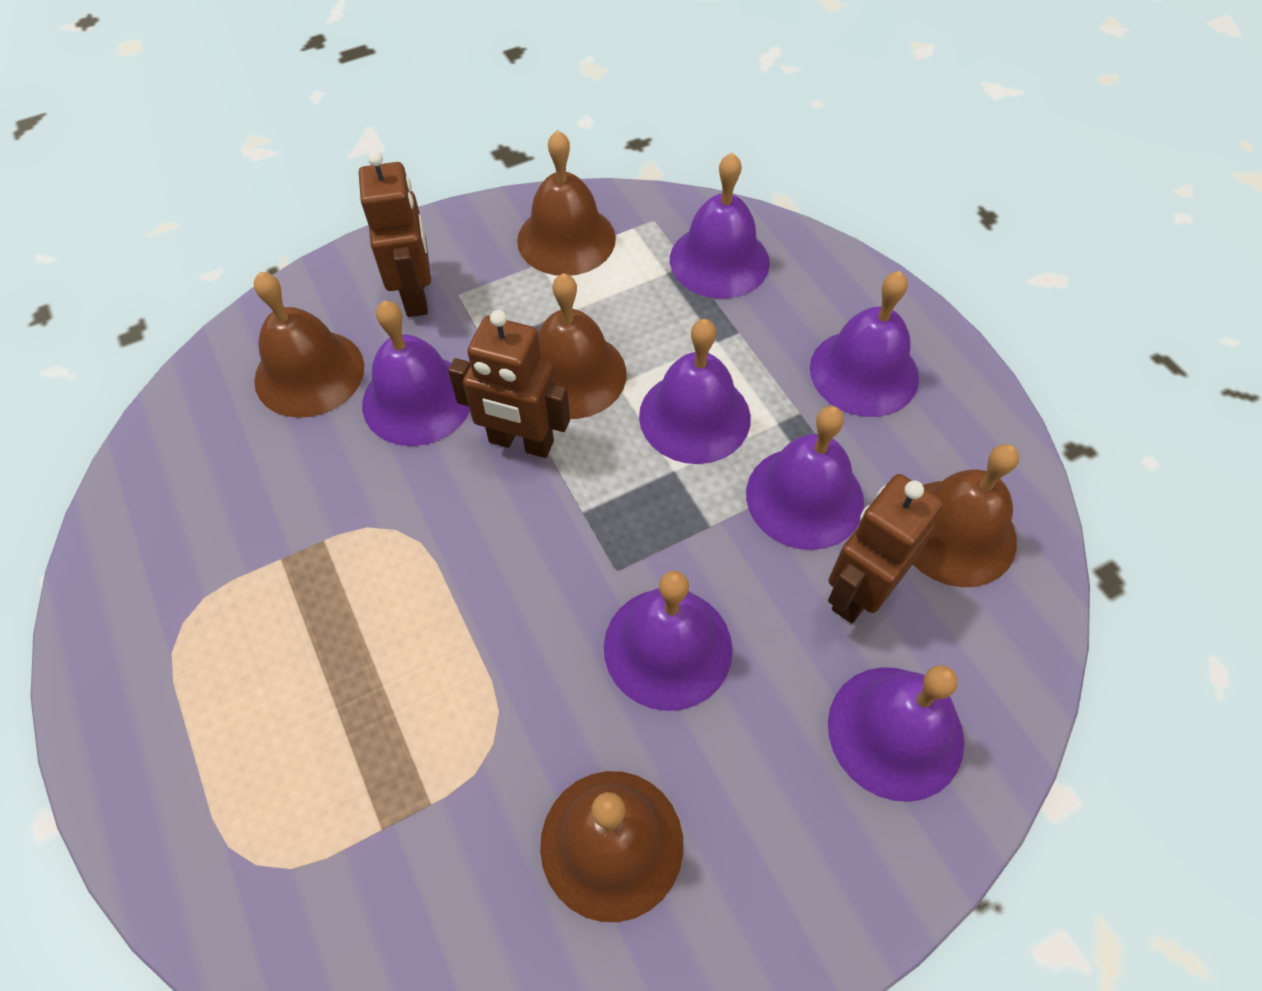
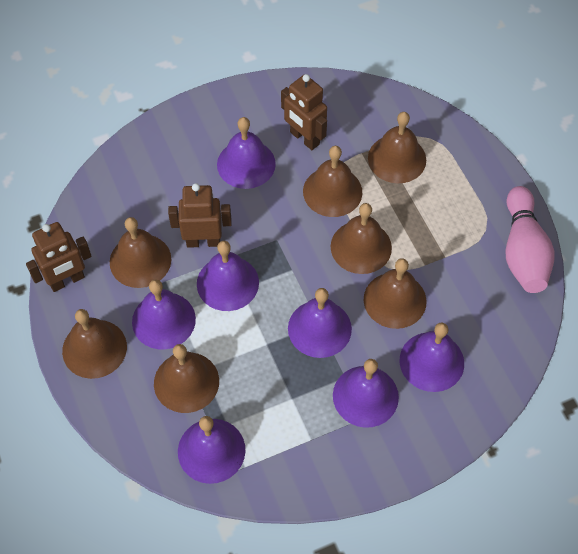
brown bell: 5 -> 7
pink bowling pin: 0 -> 1

